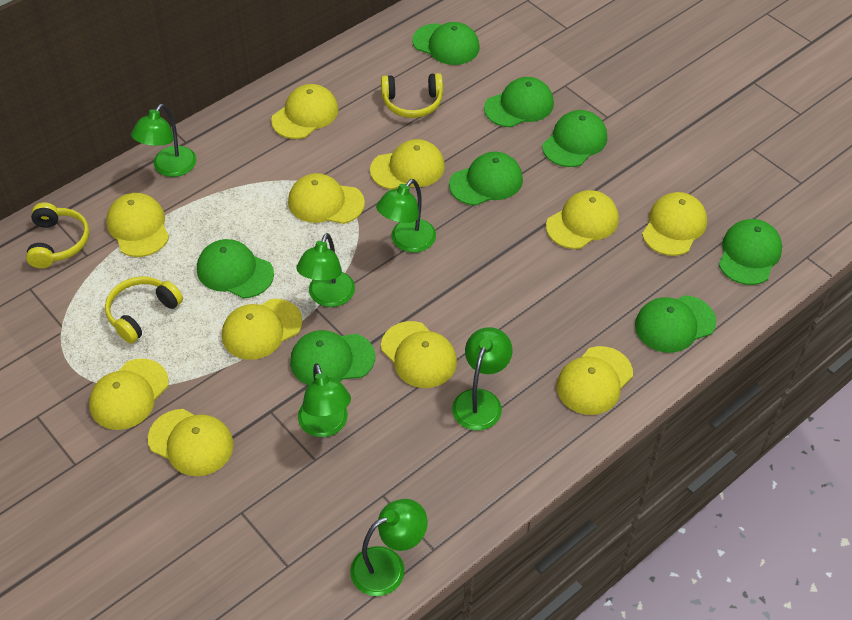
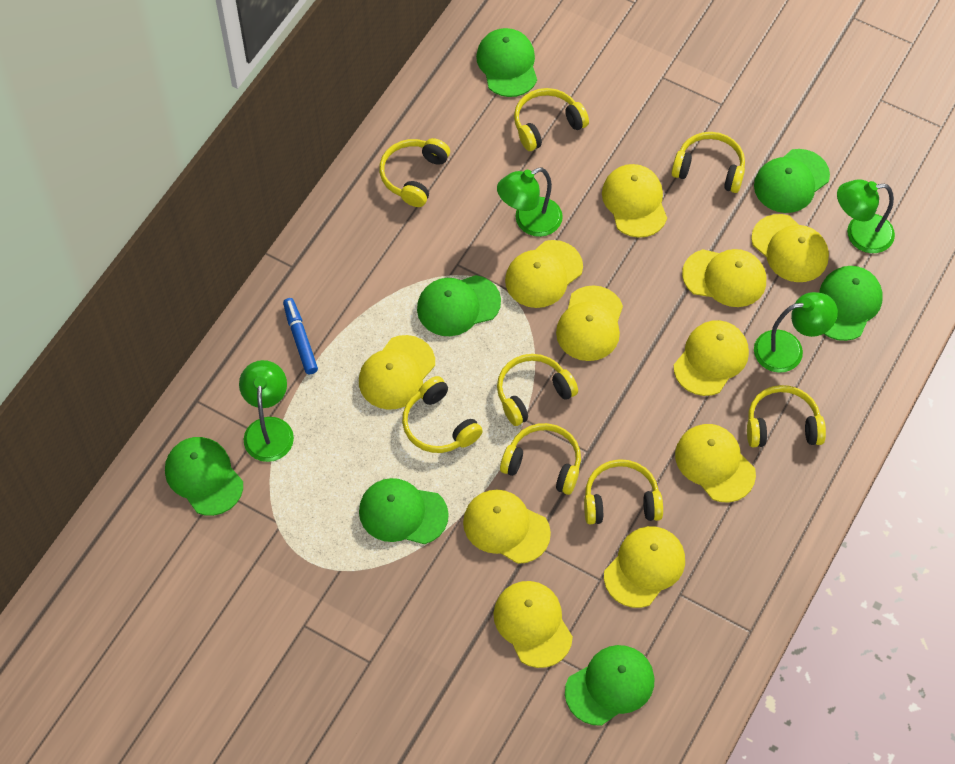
blue marker: 0 -> 1
green cap: 8 -> 7
green lamp: 6 -> 4
yellow headphones: 3 -> 8

